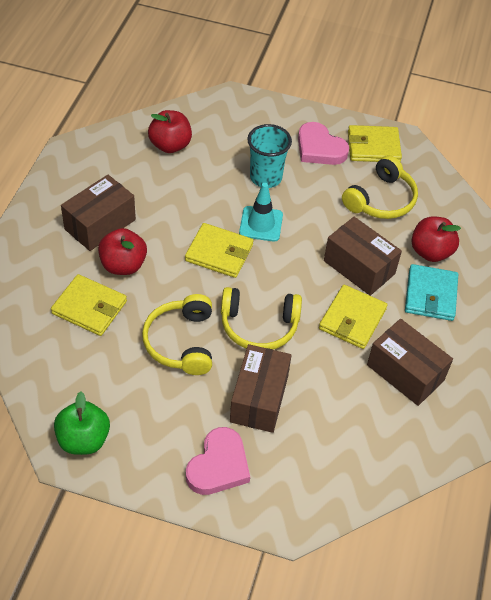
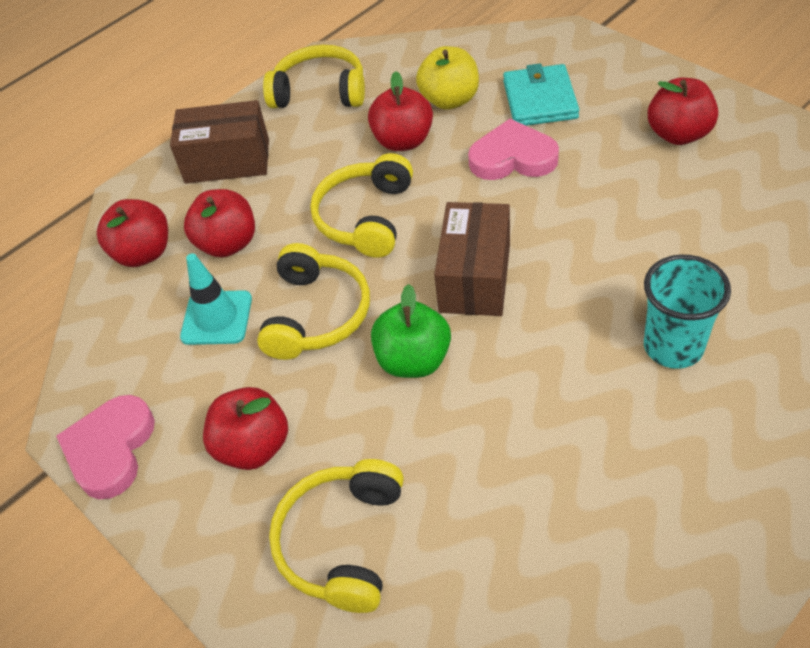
brown box: 4 -> 2
red apple: 3 -> 5
yellow apple: 0 -> 1
yellow headphones: 3 -> 4
yellow wallet: 4 -> 0

